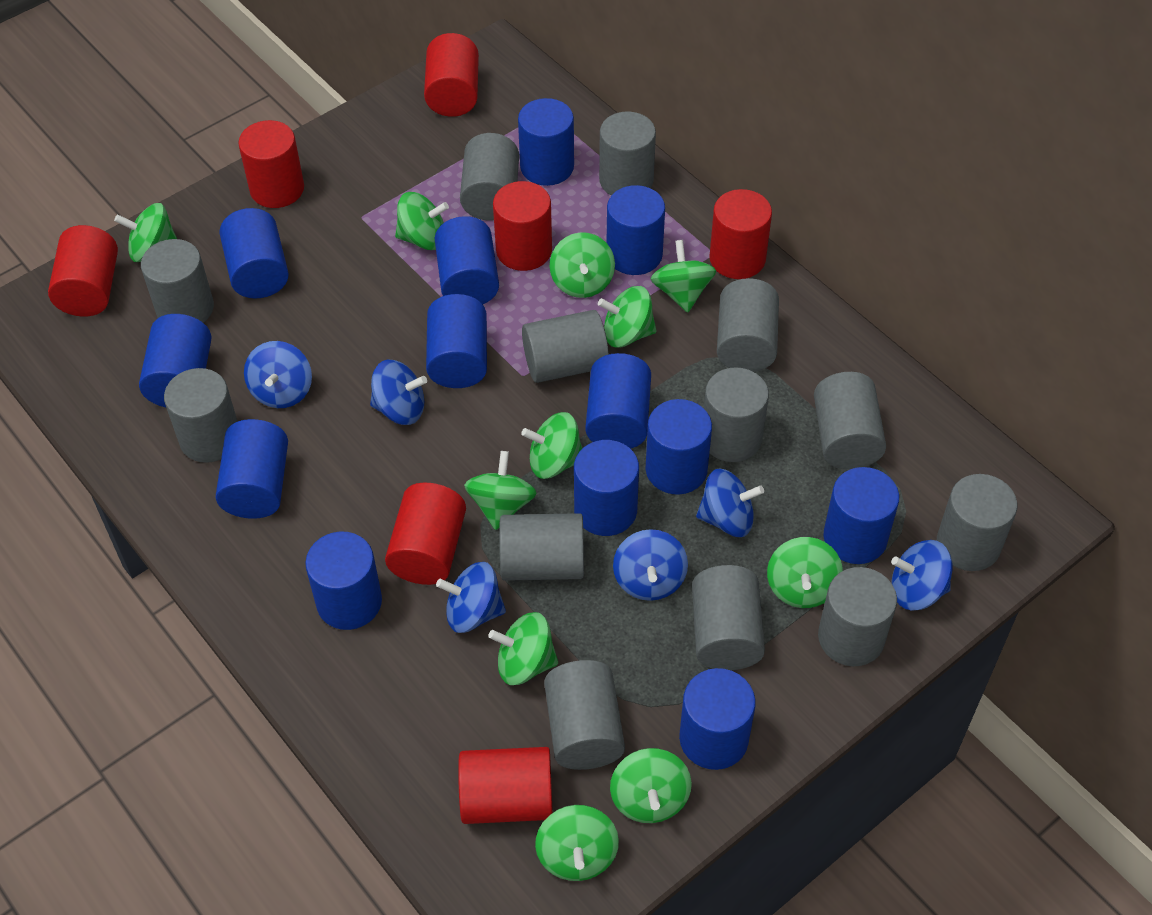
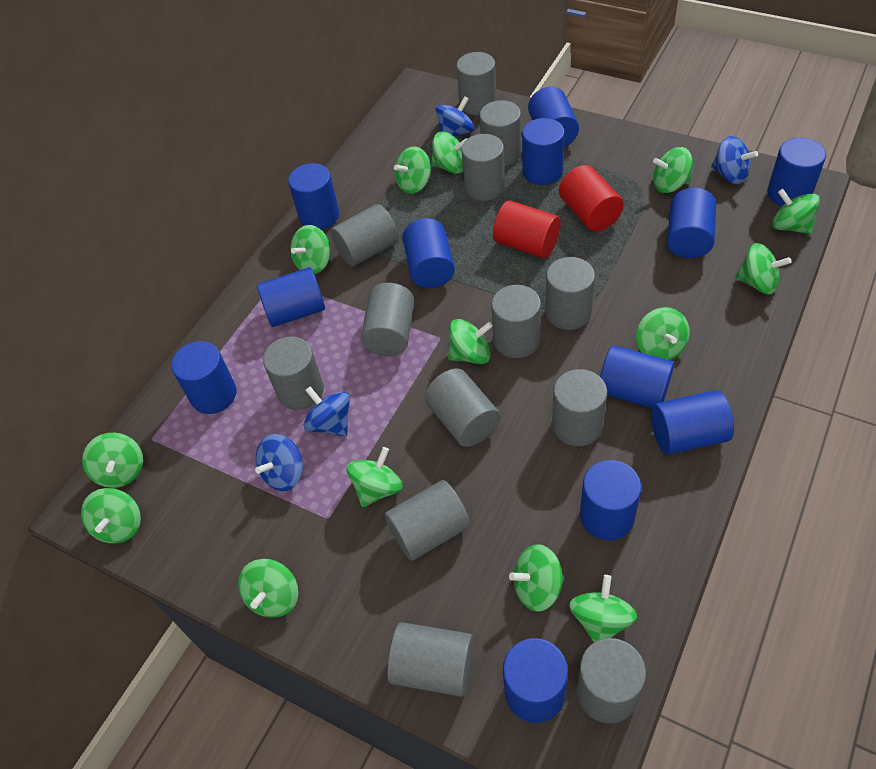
blue cylinder: 13 -> 12
blue spinning top: 6 -> 4
green spinning top: 11 -> 14
red cylinder: 7 -> 2

